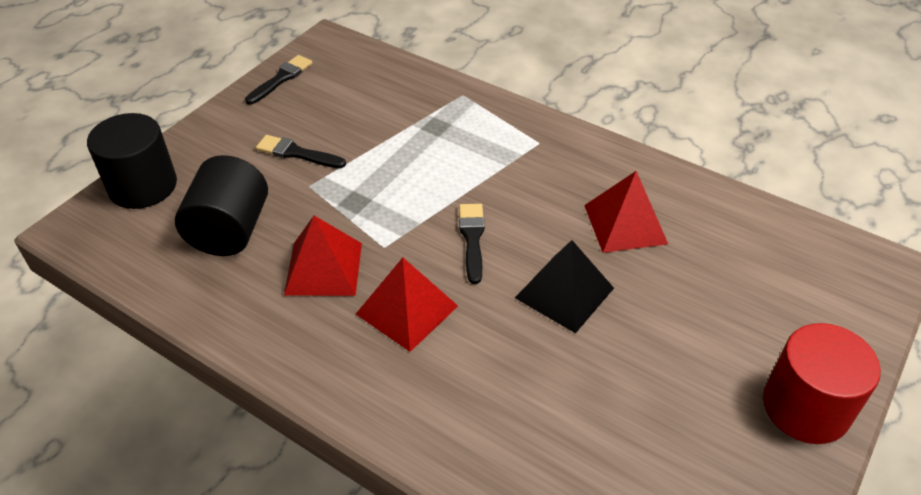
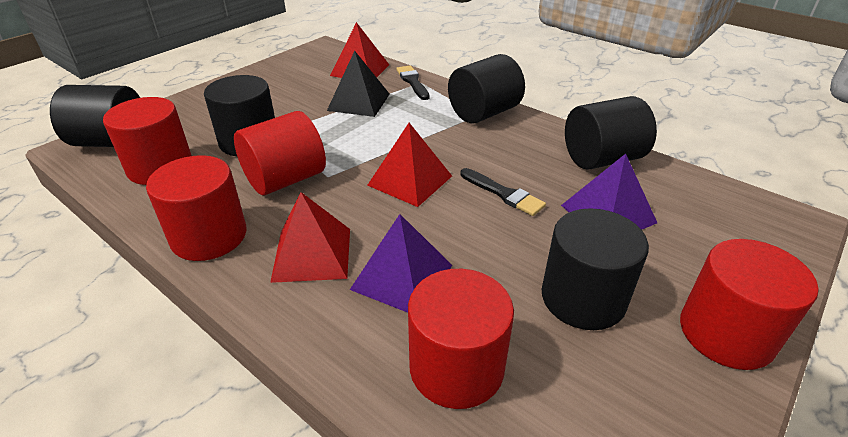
black brush: 3 -> 2
black cylinder: 2 -> 5
purple pyramid: 0 -> 2
red cylinder: 1 -> 5

